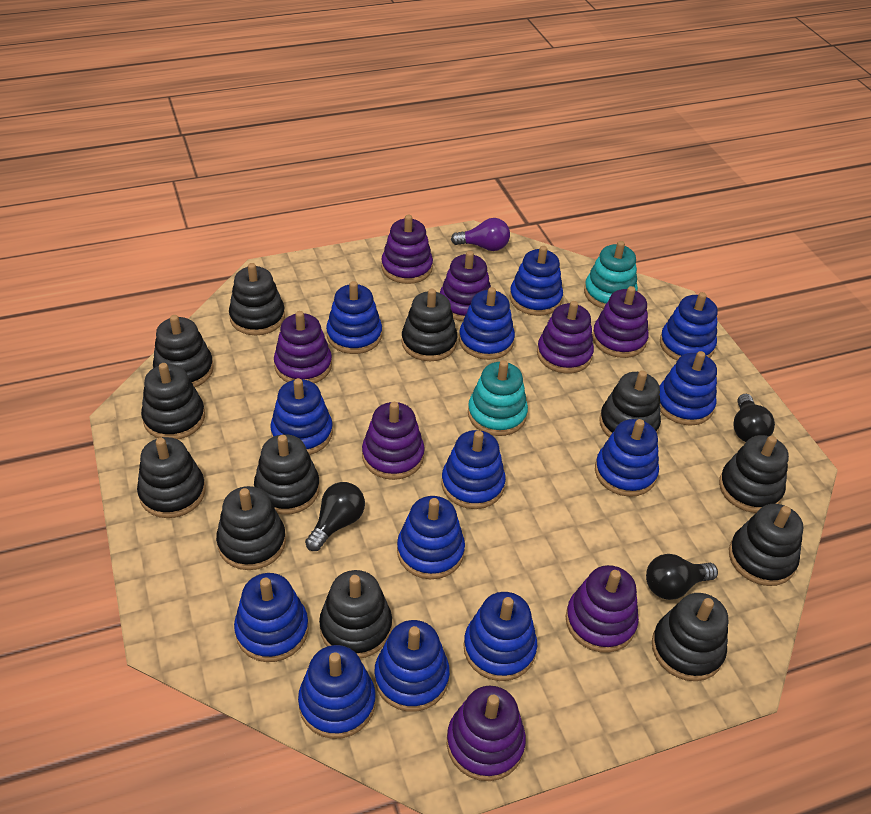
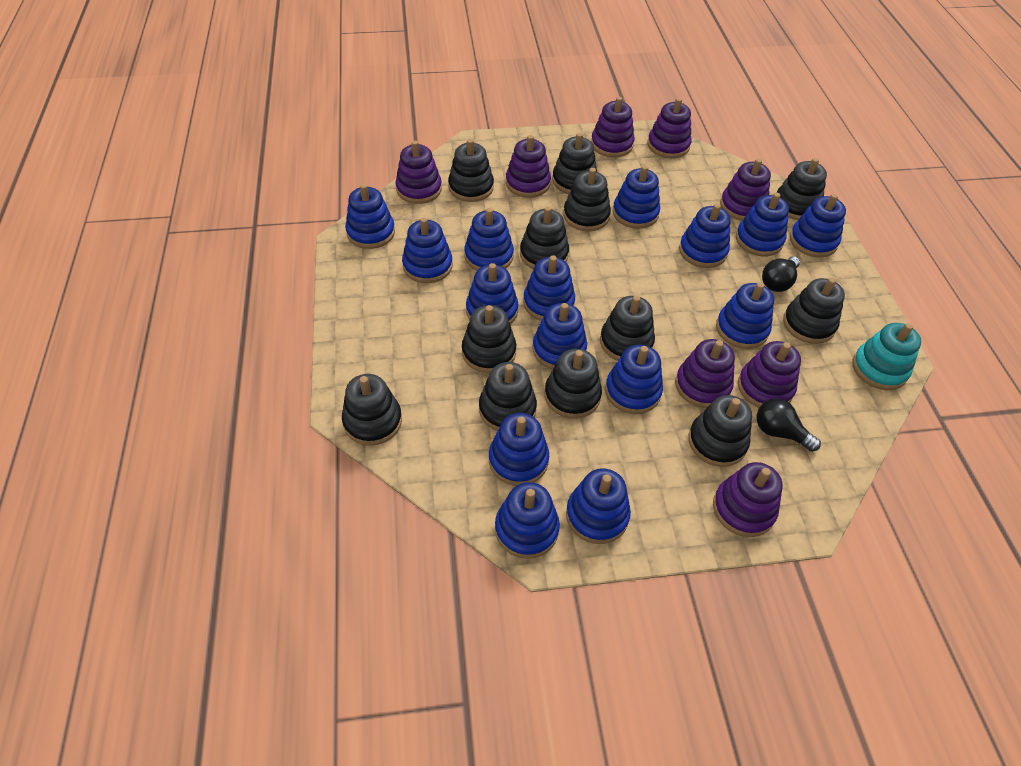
black light bulb: 3 -> 2
blue stacking toy: 13 -> 15
purple light bulb: 1 -> 0
turquoise stacking toy: 2 -> 1

